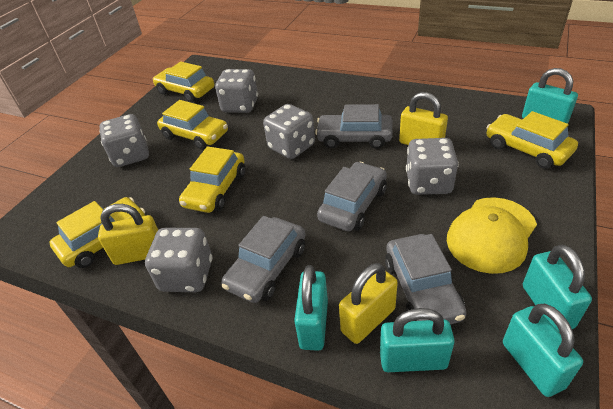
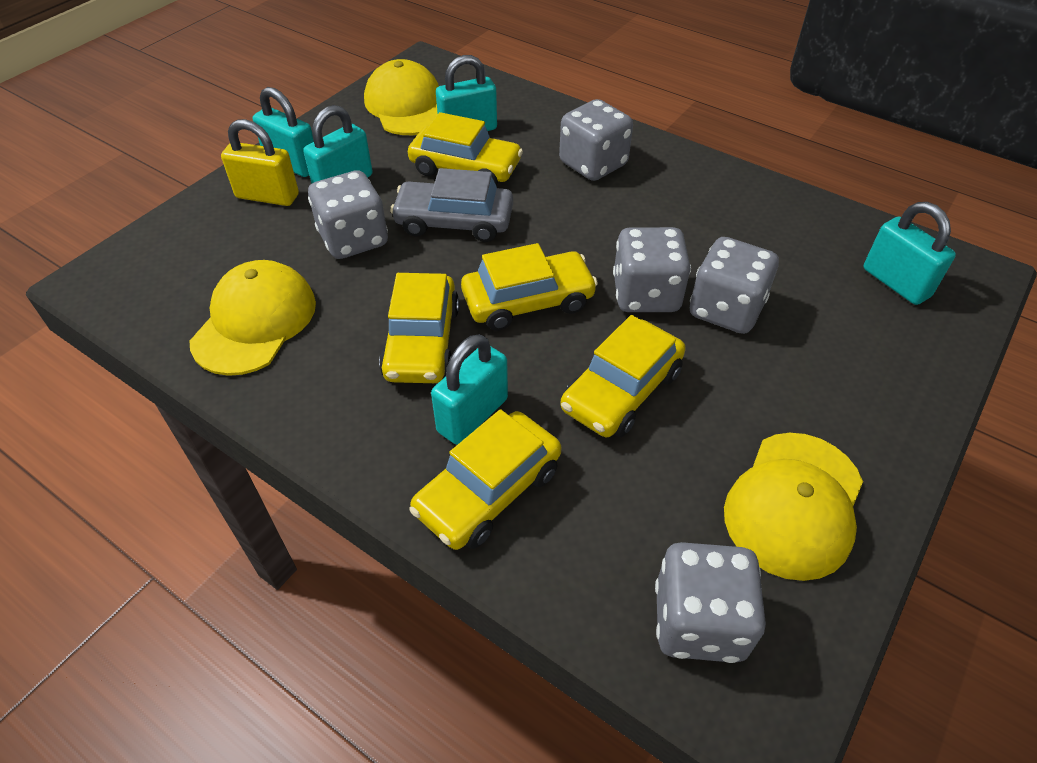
grey car: 4 -> 1
yellow cap: 1 -> 3
yellow padlock: 3 -> 1

